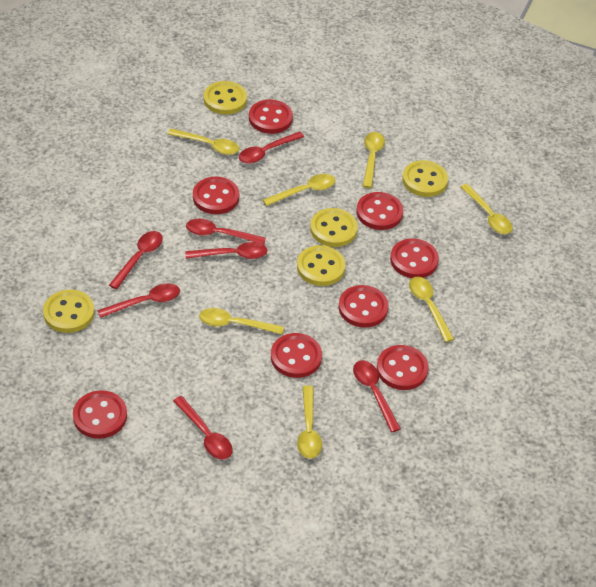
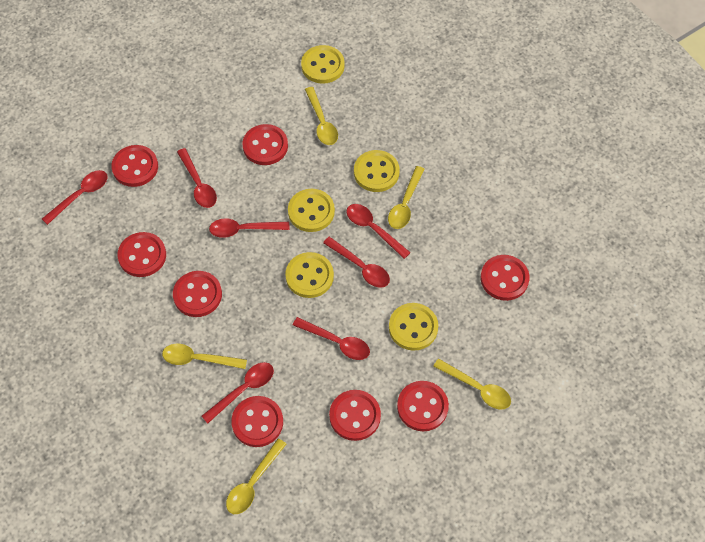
yellow spoon: 7 -> 5

